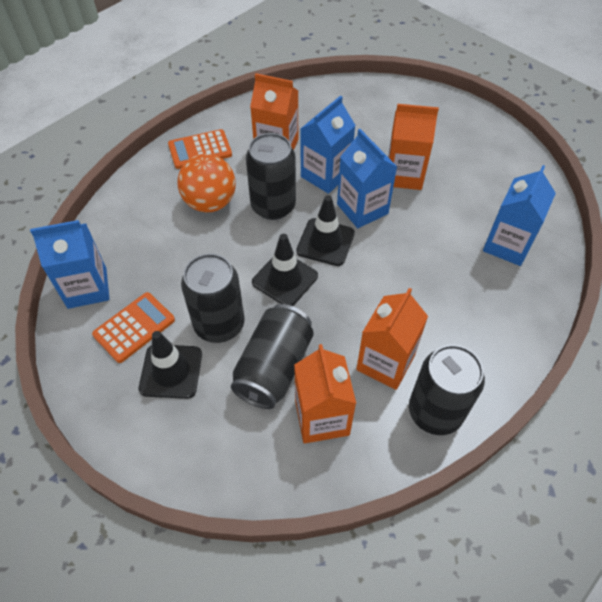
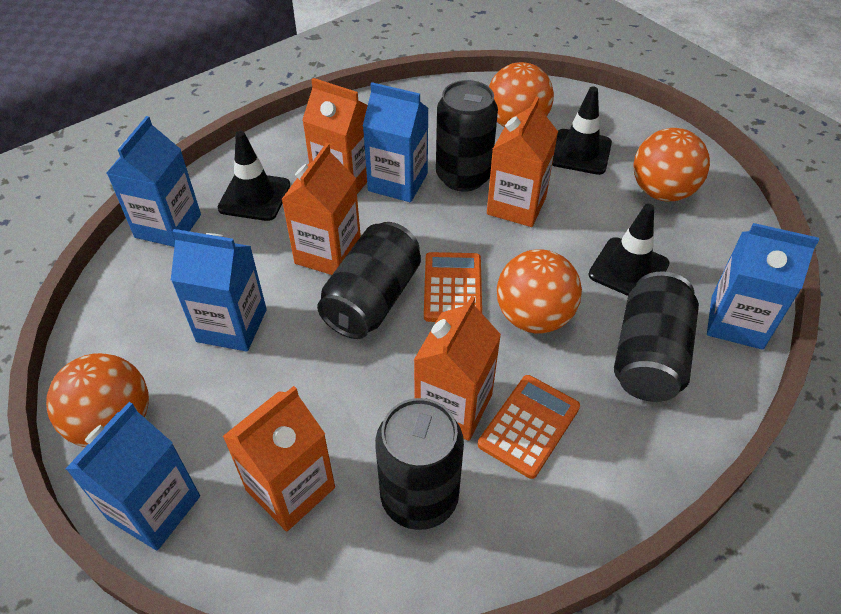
blue carton: 4 -> 5
orange ball: 1 -> 4
orange carton: 4 -> 5

